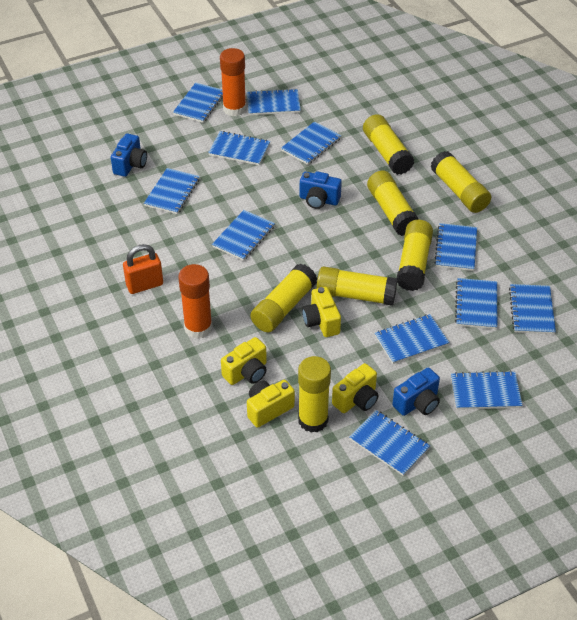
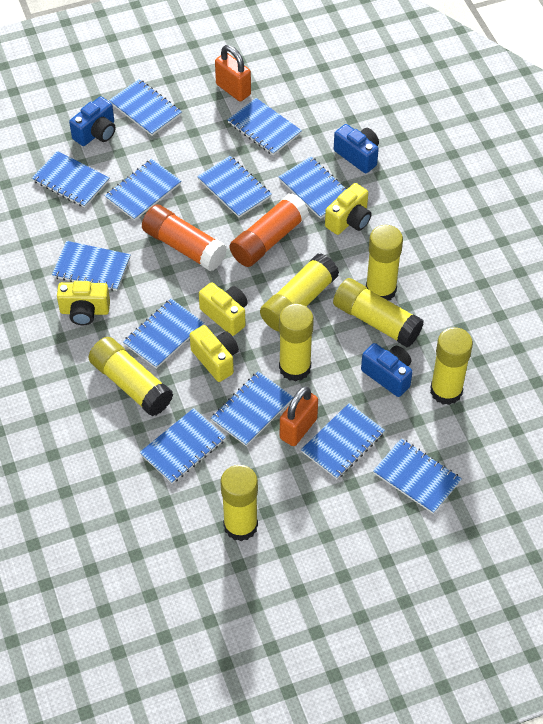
orange padlock: 1 -> 2

